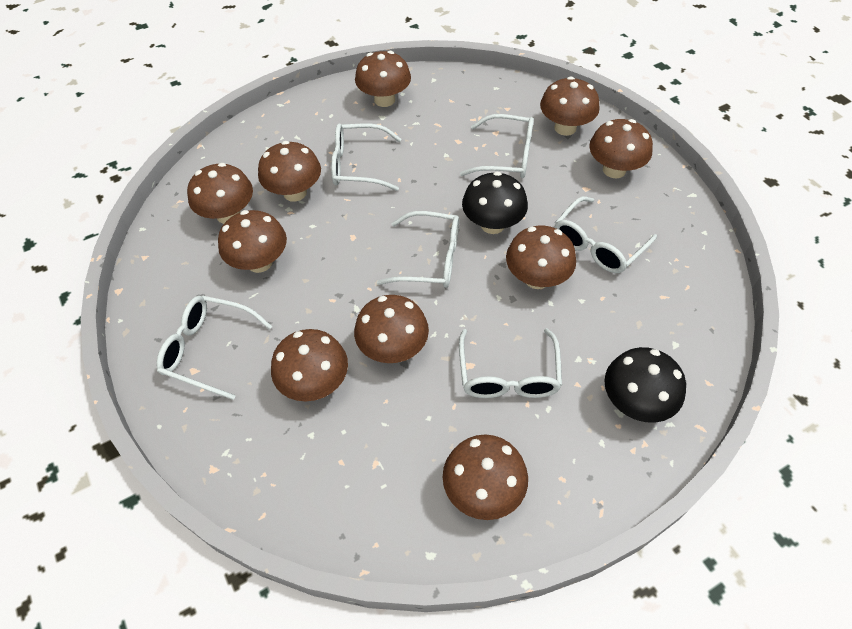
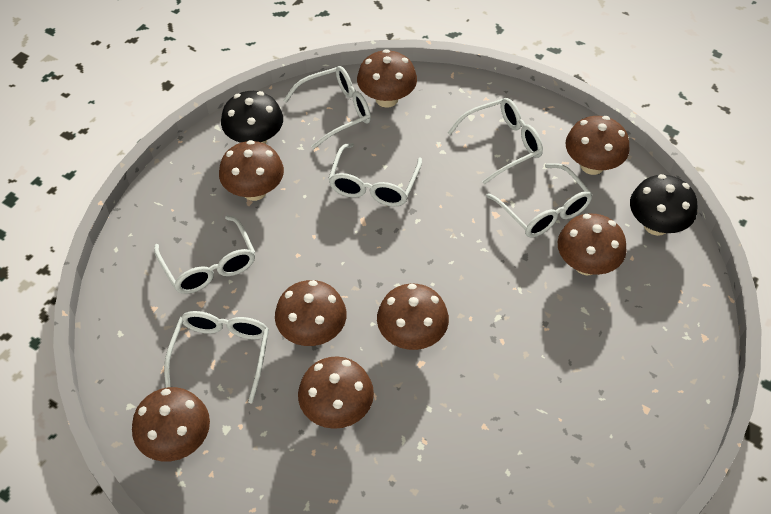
brown mushroom: 10 -> 8

